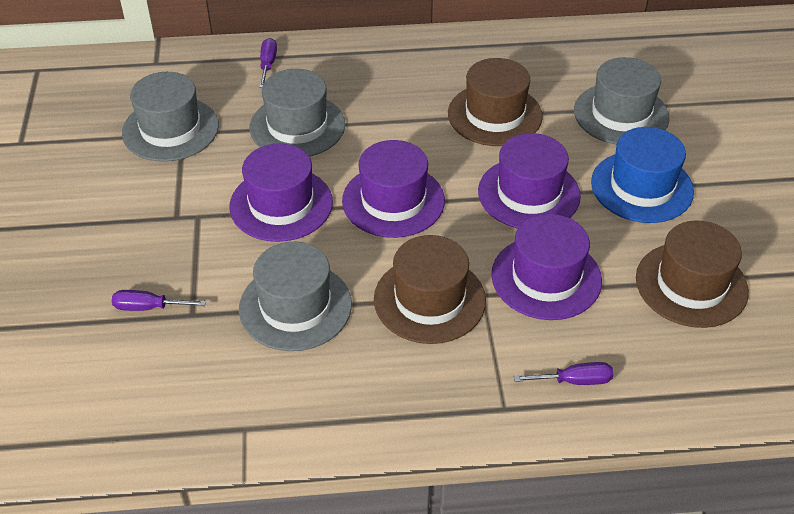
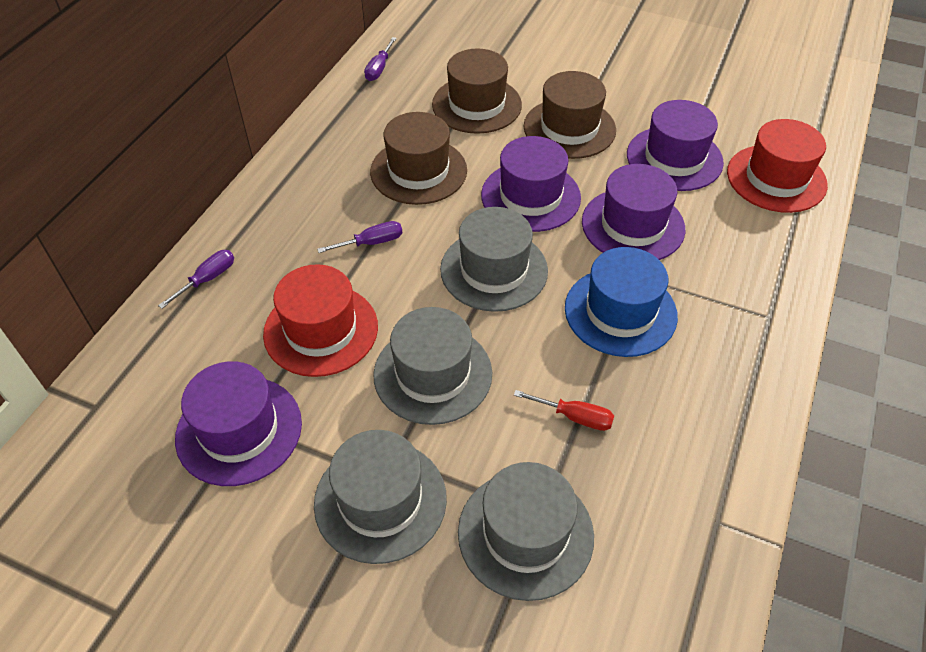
red hat: 0 -> 2
red screwdriver: 0 -> 1

